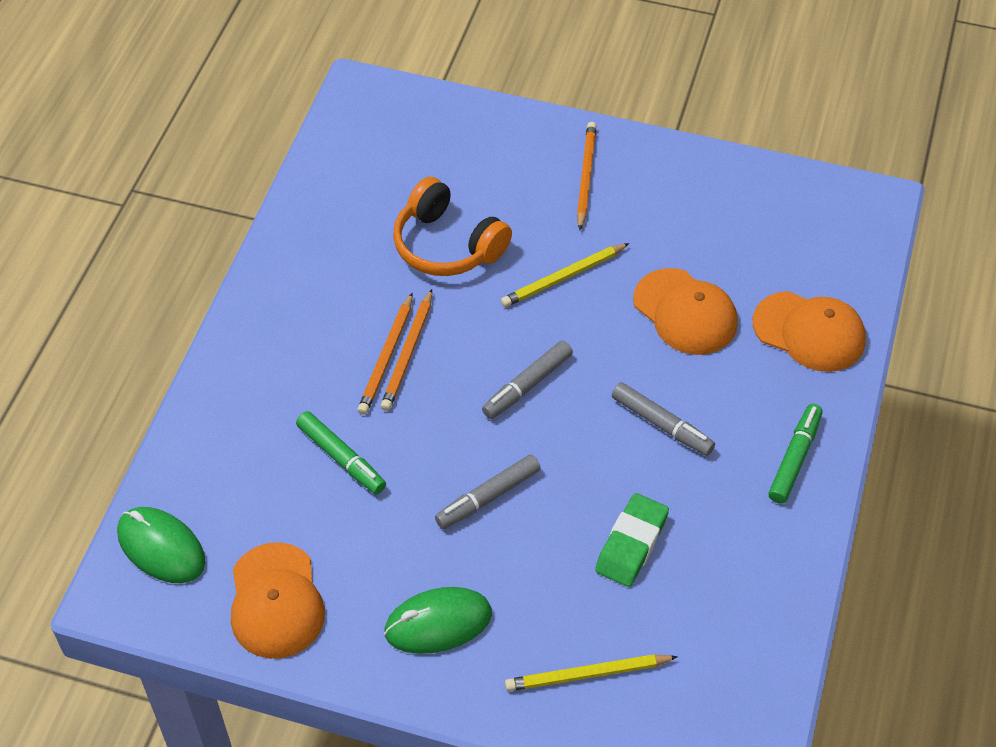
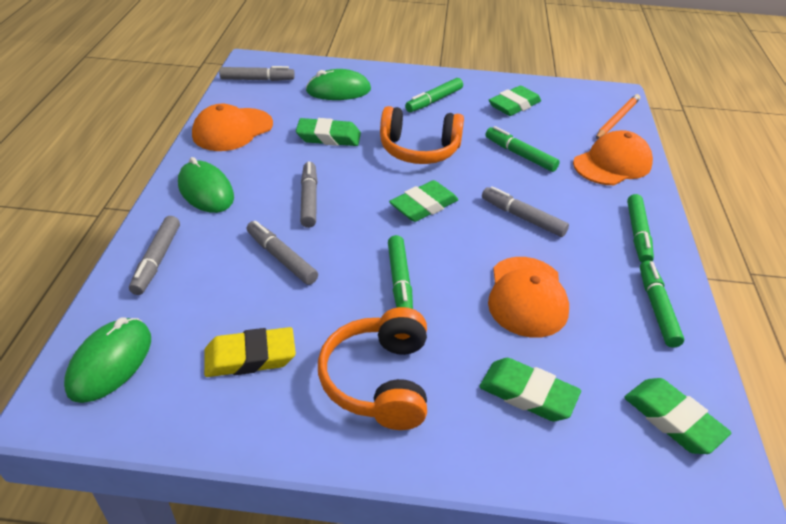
green eraser: 1 -> 5
green marker: 2 -> 5
green mouse: 2 -> 3
grey marker: 3 -> 5
orange headphones: 1 -> 2
orange pencil: 3 -> 1
yellow eraser: 0 -> 1
yellow pencil: 2 -> 0

